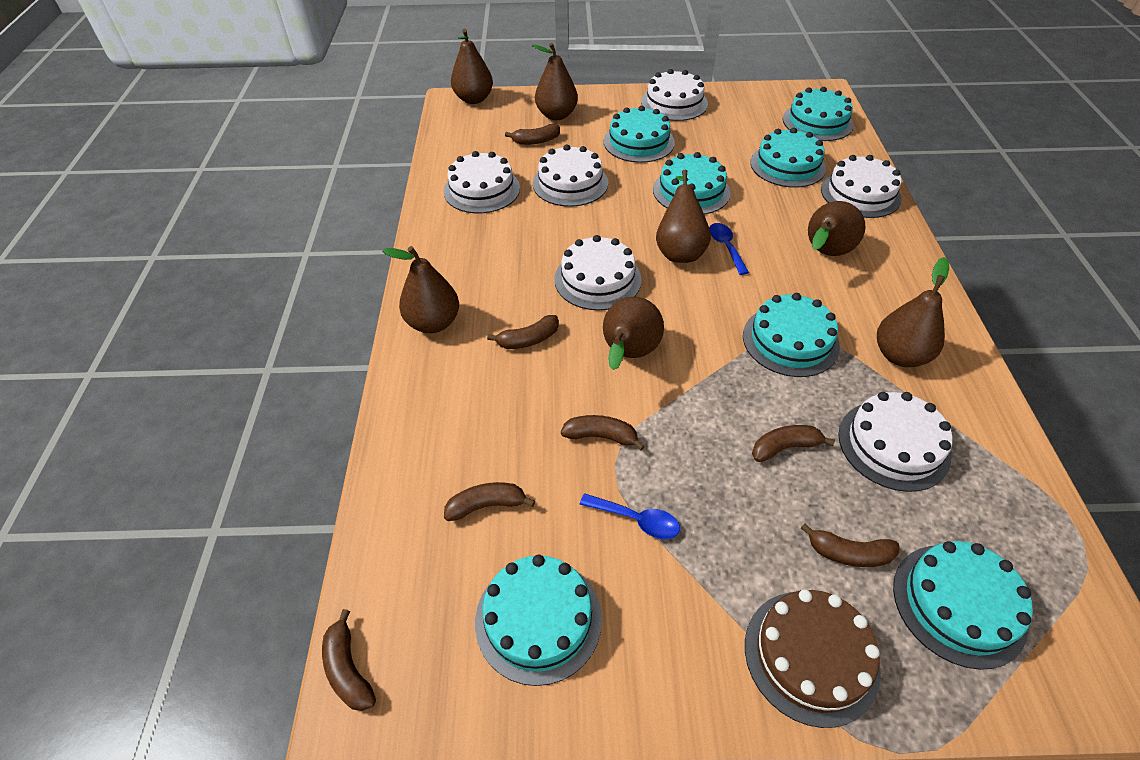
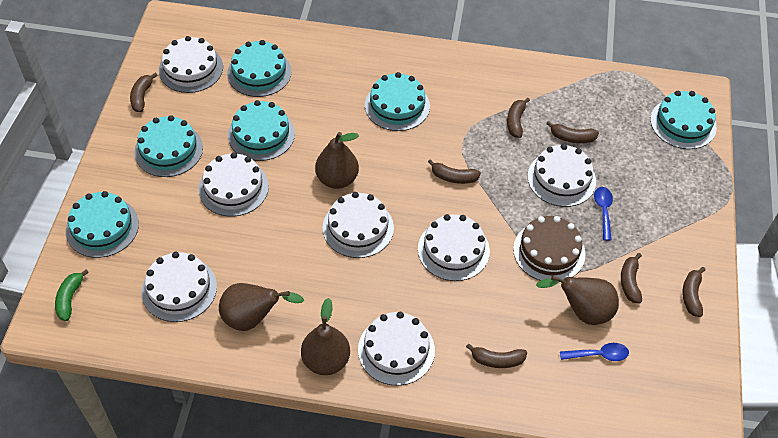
brown pear: 7 -> 4
green banana: 0 -> 1
turquoise cake: 7 -> 6
white cake: 6 -> 7

